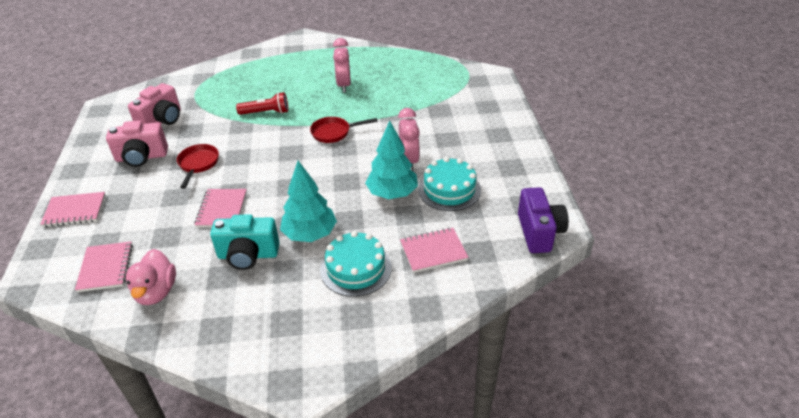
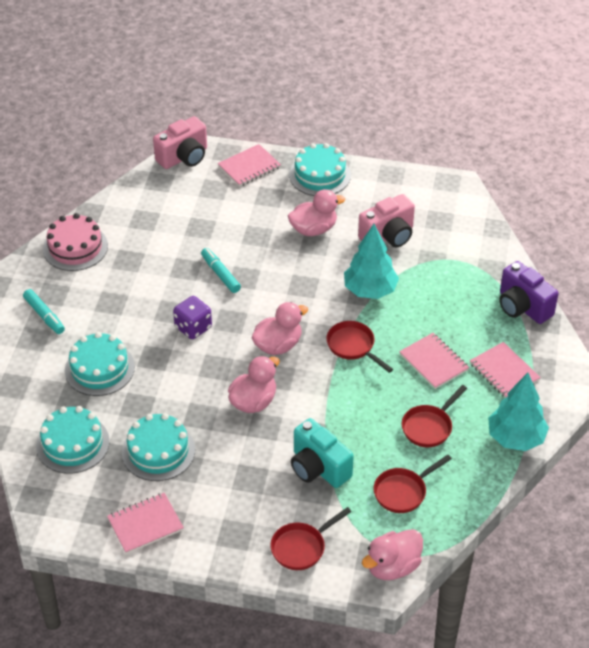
pink cake: 0 -> 1
pink clock: 2 -> 0
pink duck: 1 -> 4
purple dice: 0 -> 1
red flashlight: 1 -> 0
red pan: 2 -> 4
turquoise cake: 2 -> 4
turquoise marker: 0 -> 2

